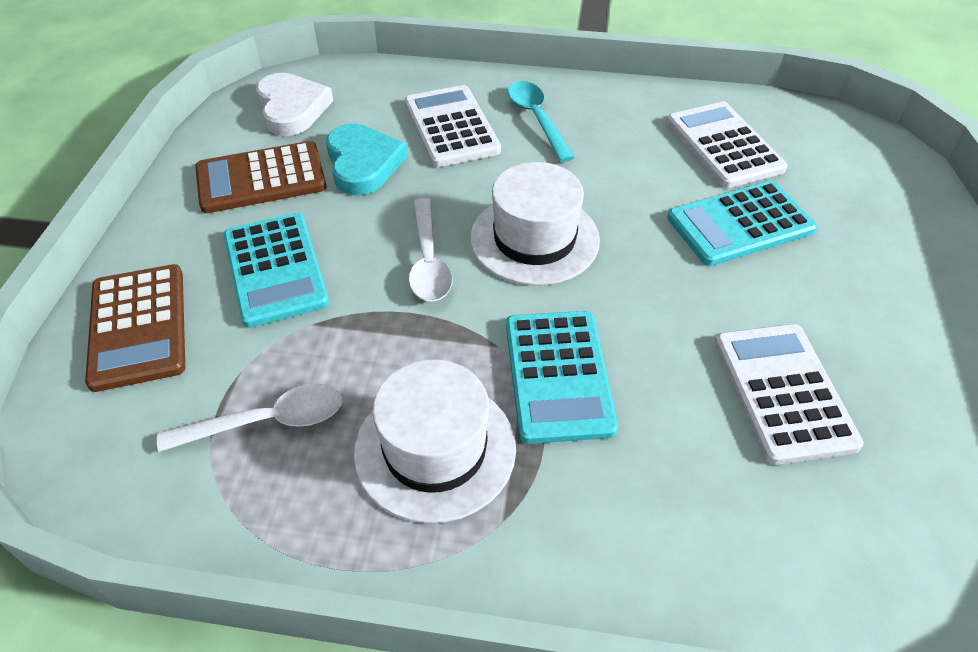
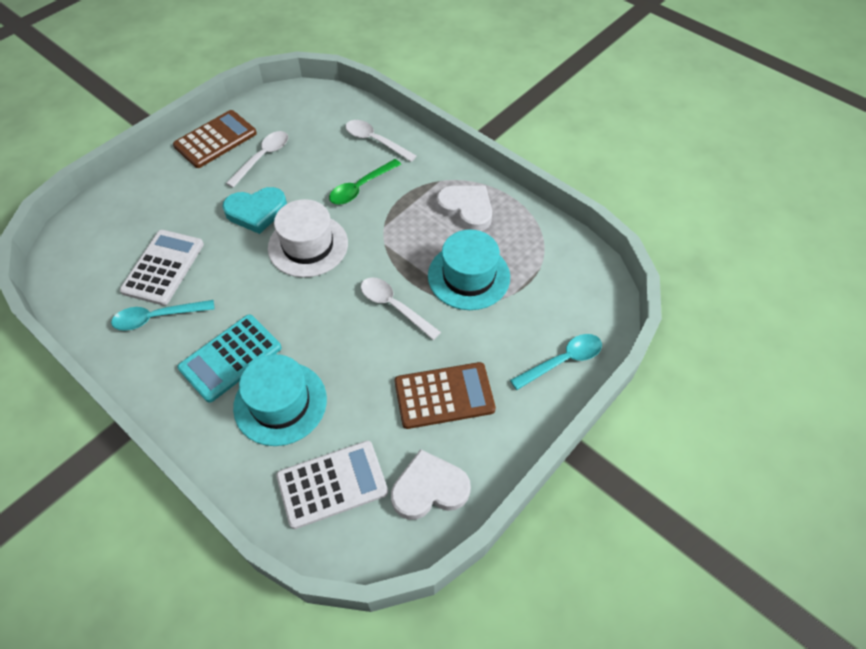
green spoon: 0 -> 1
turquoise calculator: 3 -> 1
turquoise hat: 0 -> 2
turquoise spoon: 1 -> 2
white calculator: 3 -> 2
white hat: 2 -> 1
white heart: 1 -> 2
white spoon: 2 -> 3

